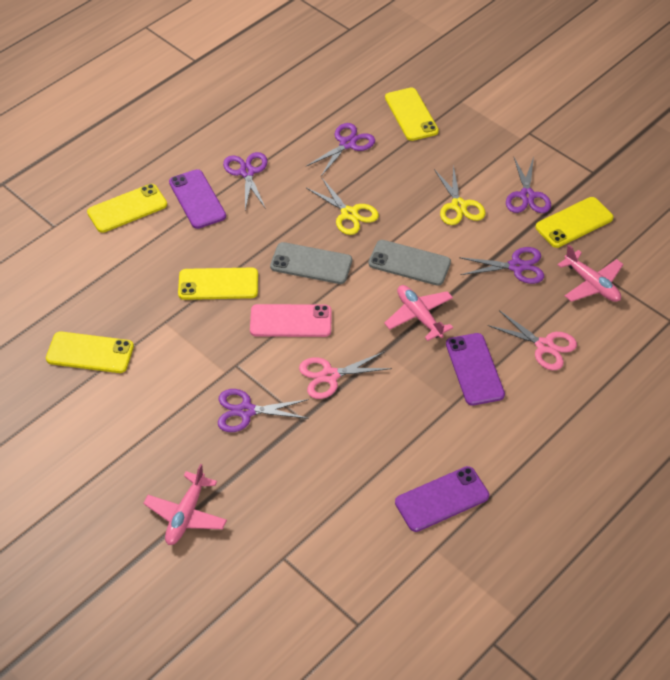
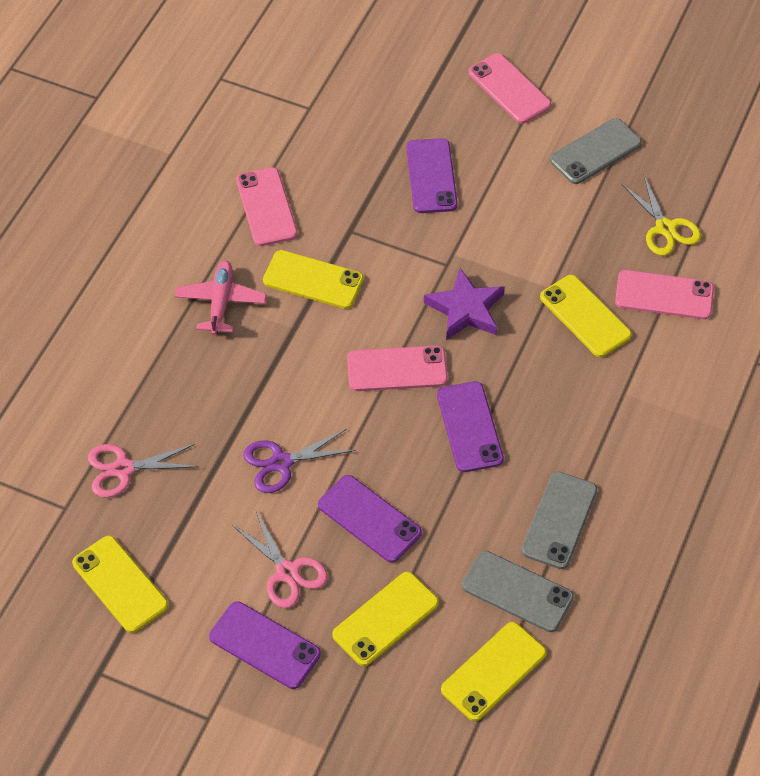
grey phone: 2 -> 3
pink phone: 1 -> 4
pink plane: 3 -> 1
purple phone: 3 -> 4
purple scissors: 5 -> 1
purple star: 0 -> 1
yellow scissors: 2 -> 1

